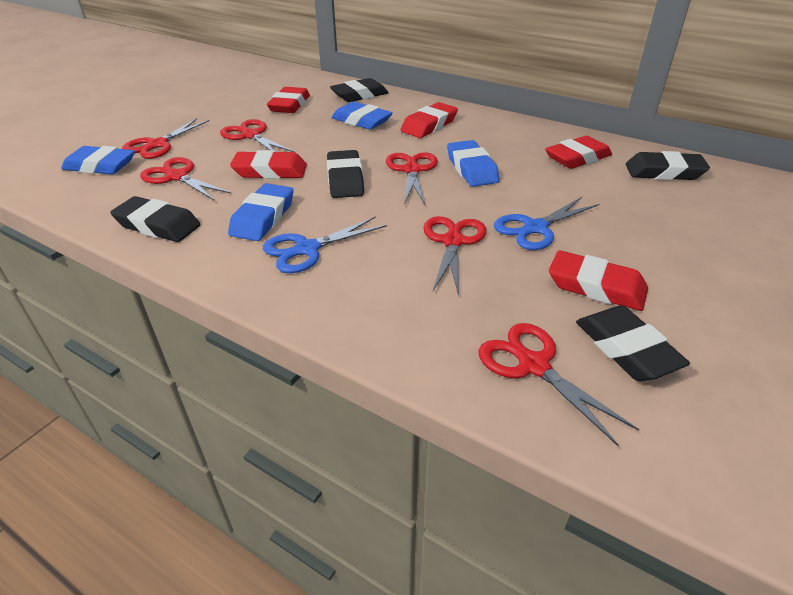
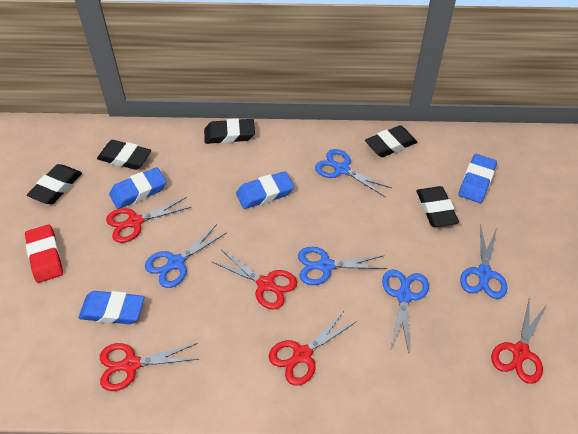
blue scissors: 2 -> 5
red eraser: 5 -> 1
red scissors: 6 -> 5

